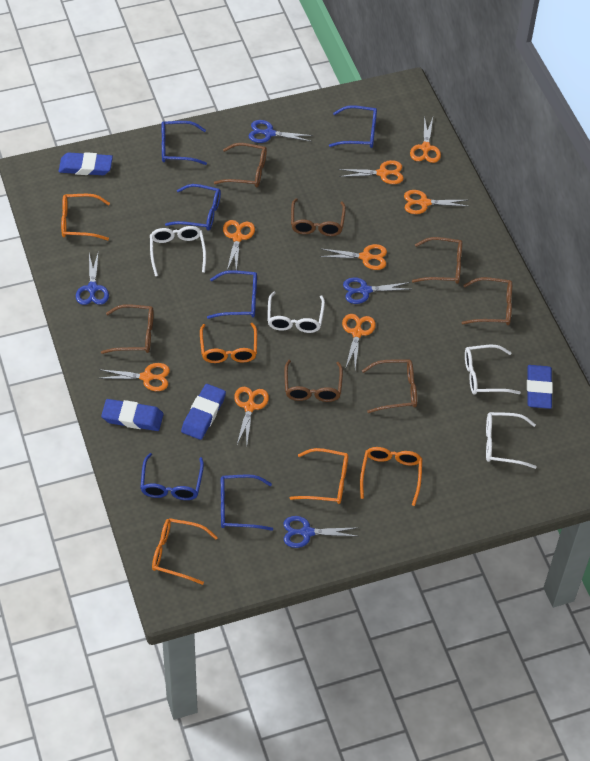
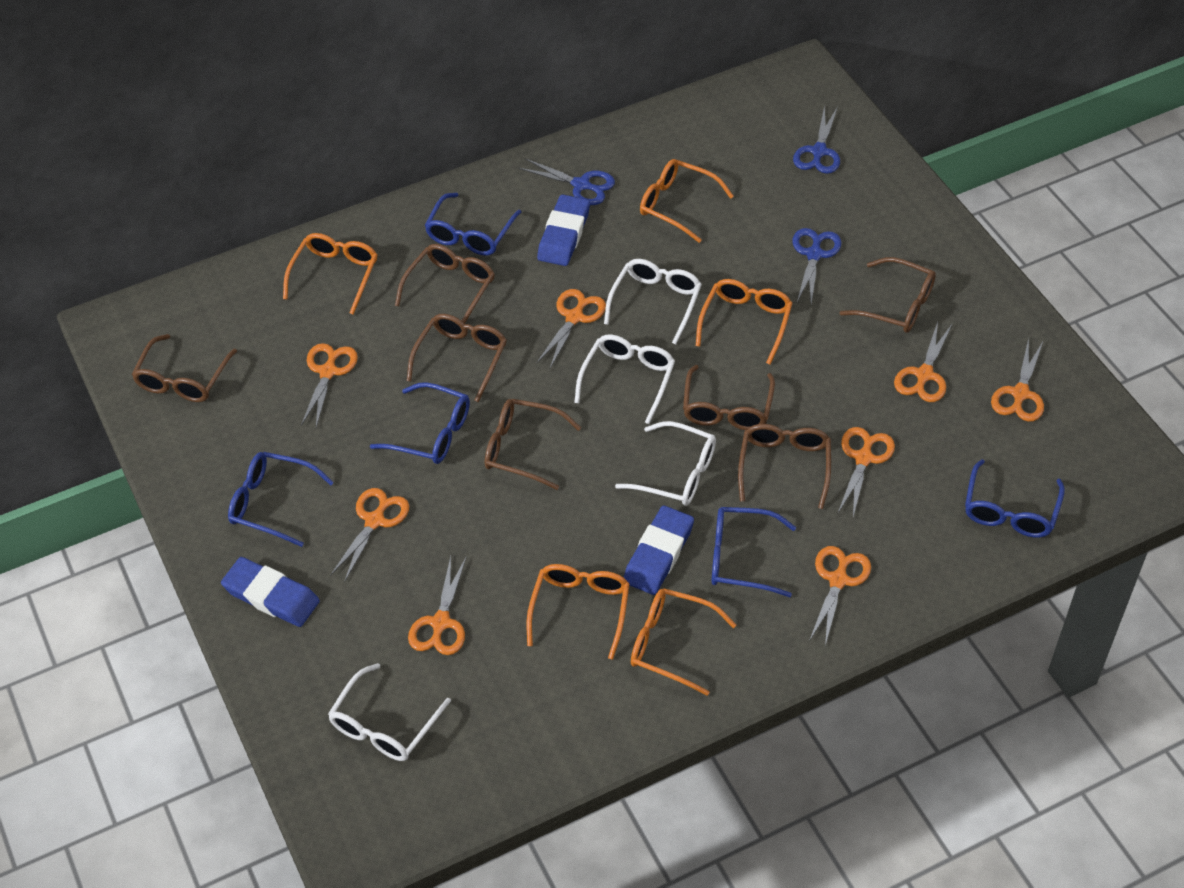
blue eraser: 4 -> 3
blue glasses: 6 -> 5
blue scissors: 4 -> 3

